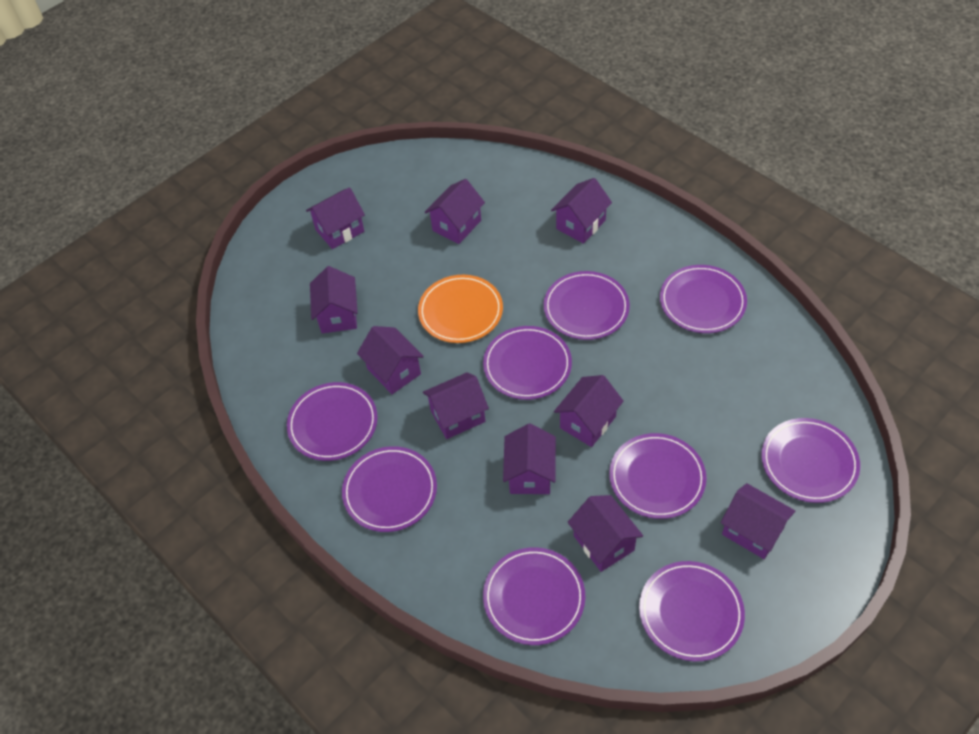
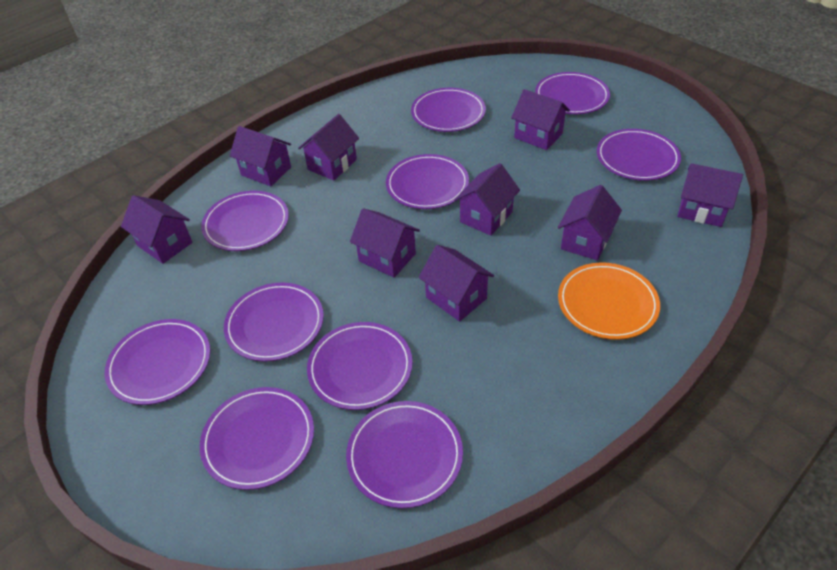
purple house: 10 -> 9
purple plate: 9 -> 10

